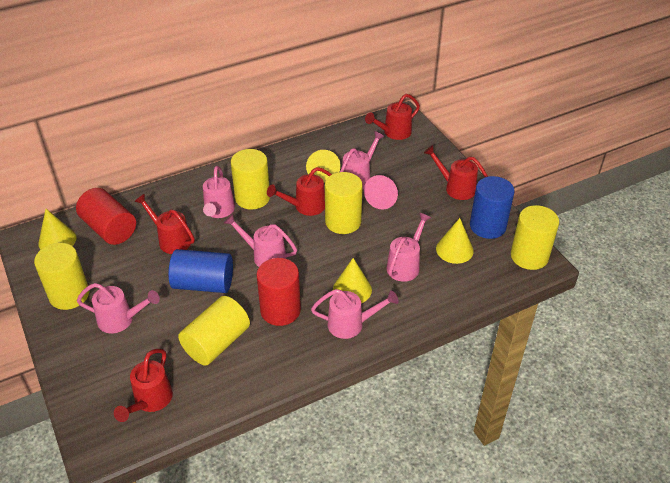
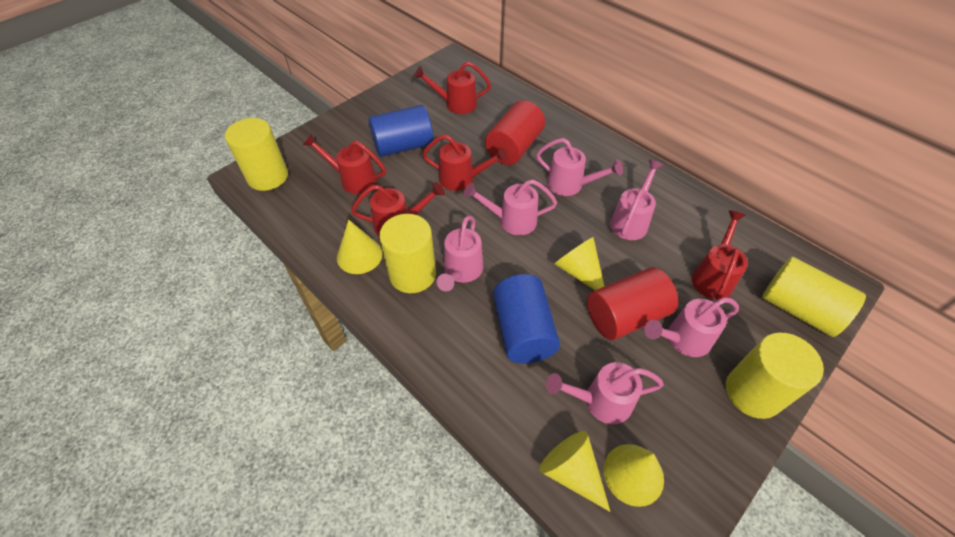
pink cone: 1 -> 0
yellow cylinder: 5 -> 4

